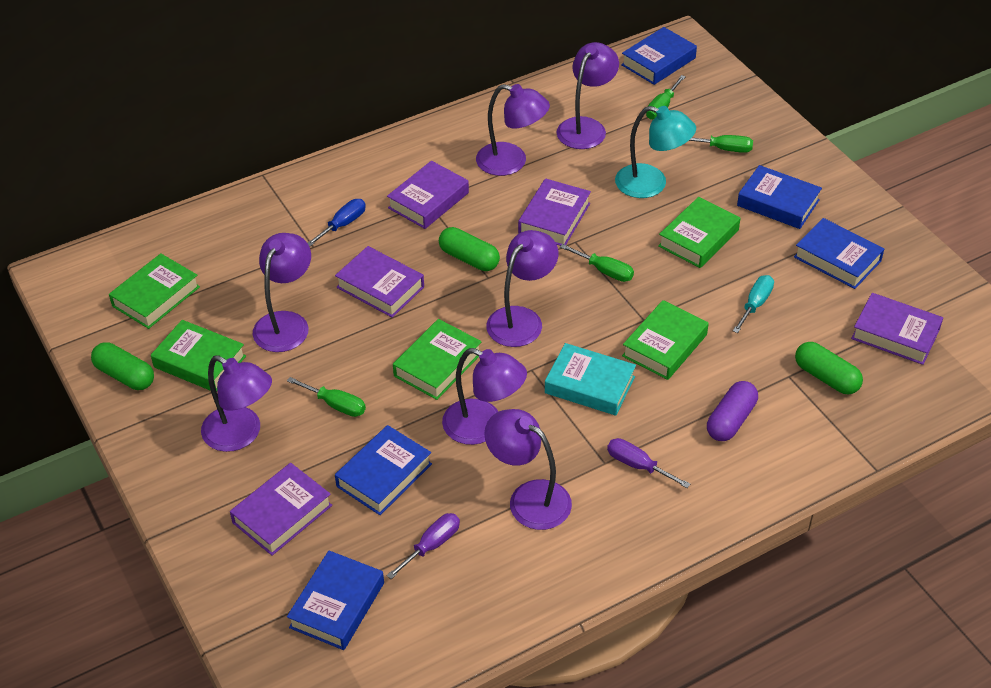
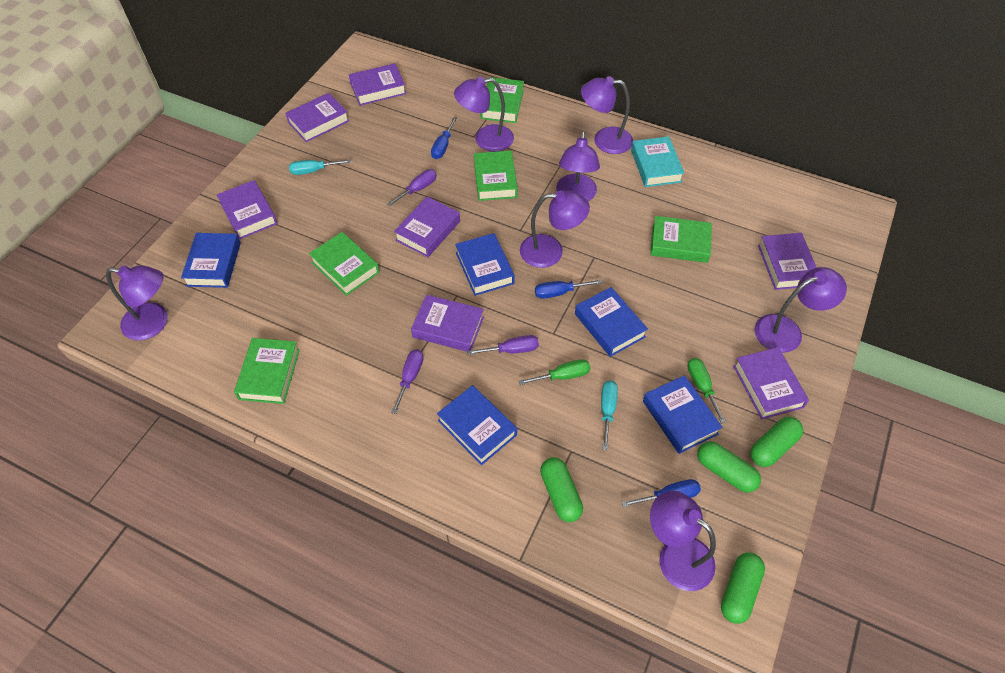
blue screwdriver: 1 -> 3
green capsule: 3 -> 4
green screwdriver: 4 -> 2
purple book: 5 -> 7
purple capsule: 1 -> 0
purple screwdriver: 2 -> 3
turquoise lamp: 1 -> 0
turquoise screwdriver: 1 -> 2

